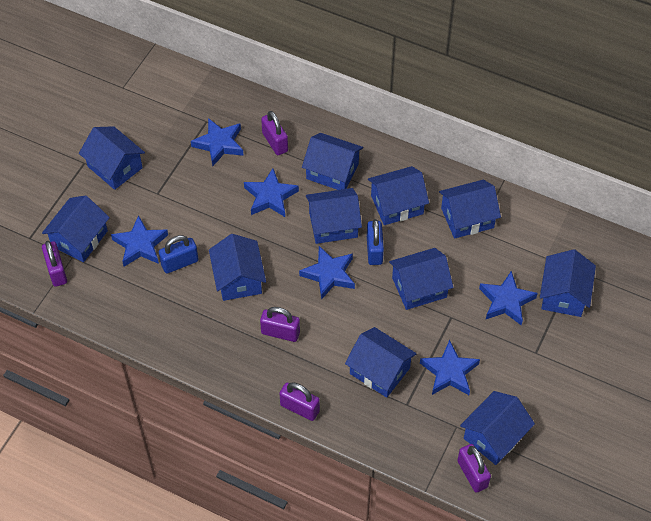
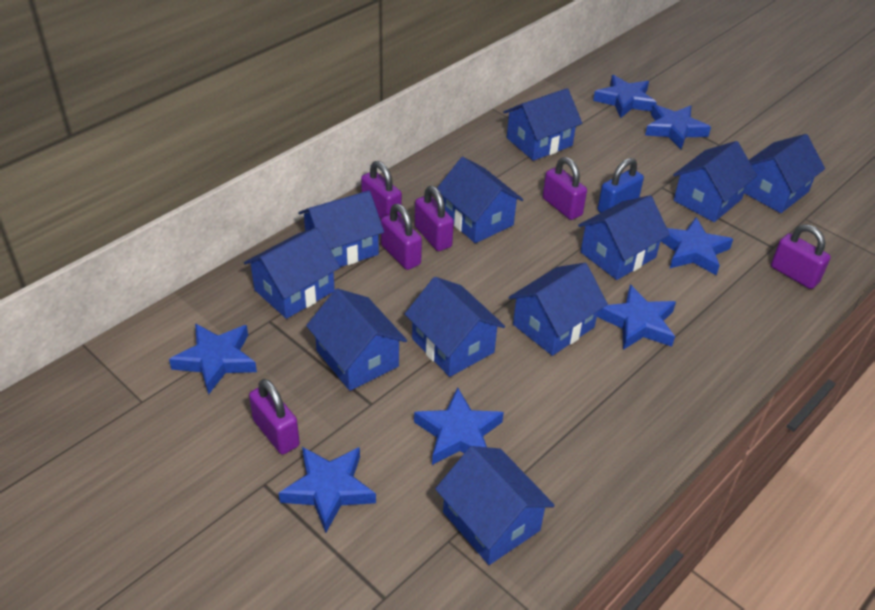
blue padlock: 2 -> 1
blue star: 6 -> 7
purple padlock: 5 -> 6

